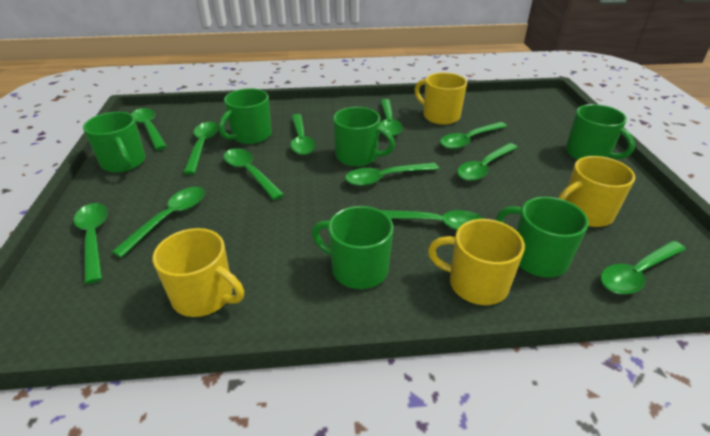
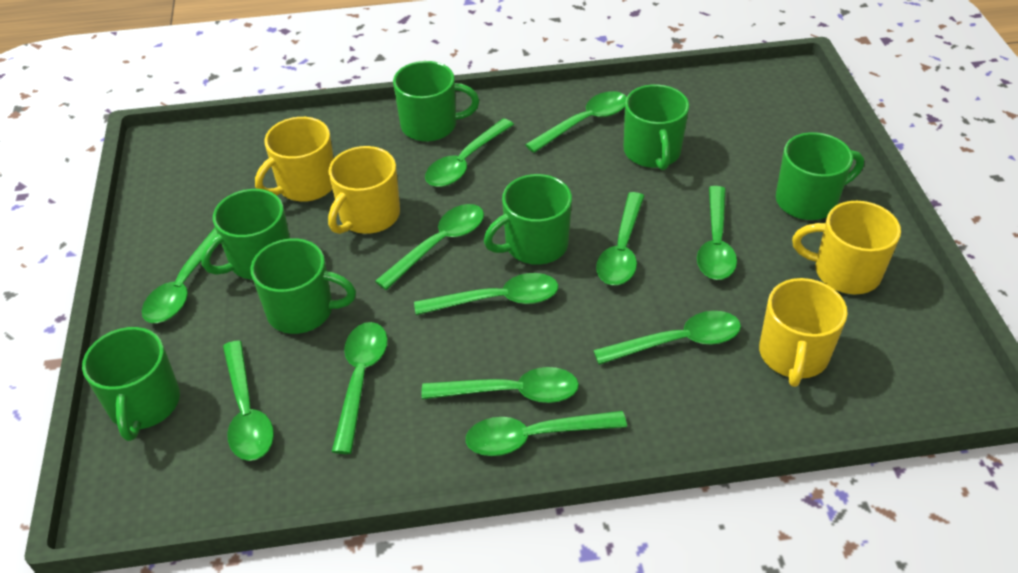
green mug: 6 -> 7

